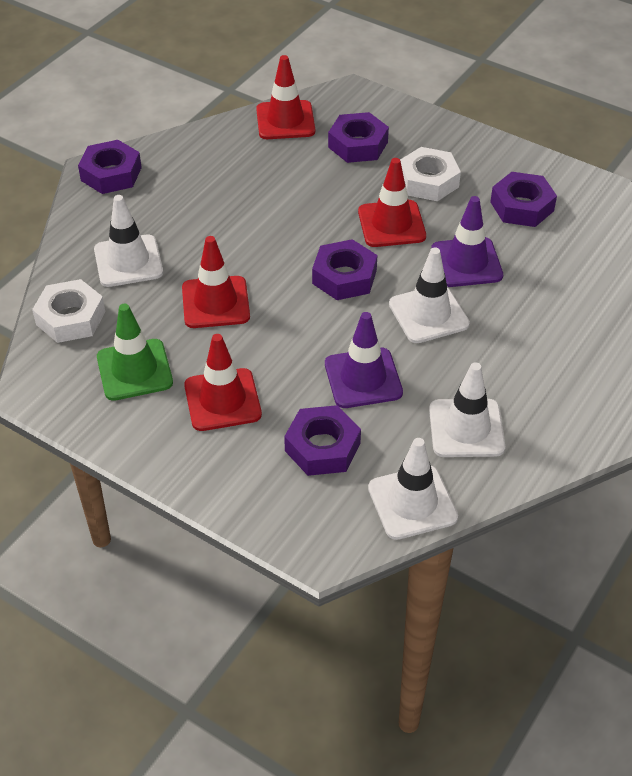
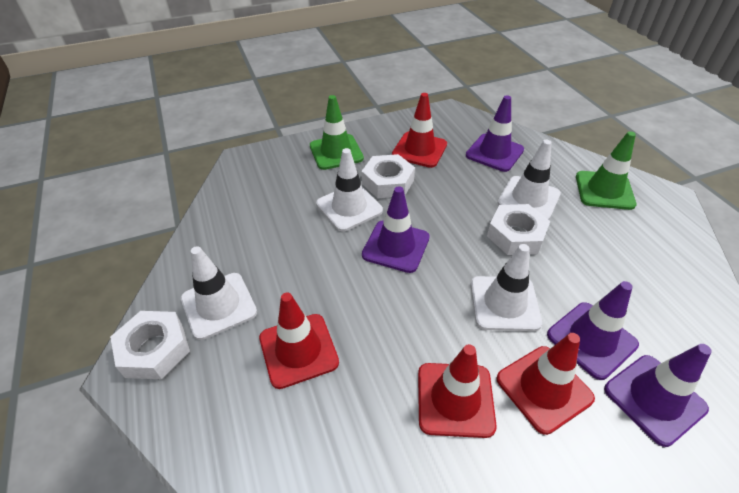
green traffic cone: 1 -> 2
purple nut: 5 -> 0
purple traffic cone: 2 -> 4
white nut: 2 -> 3

